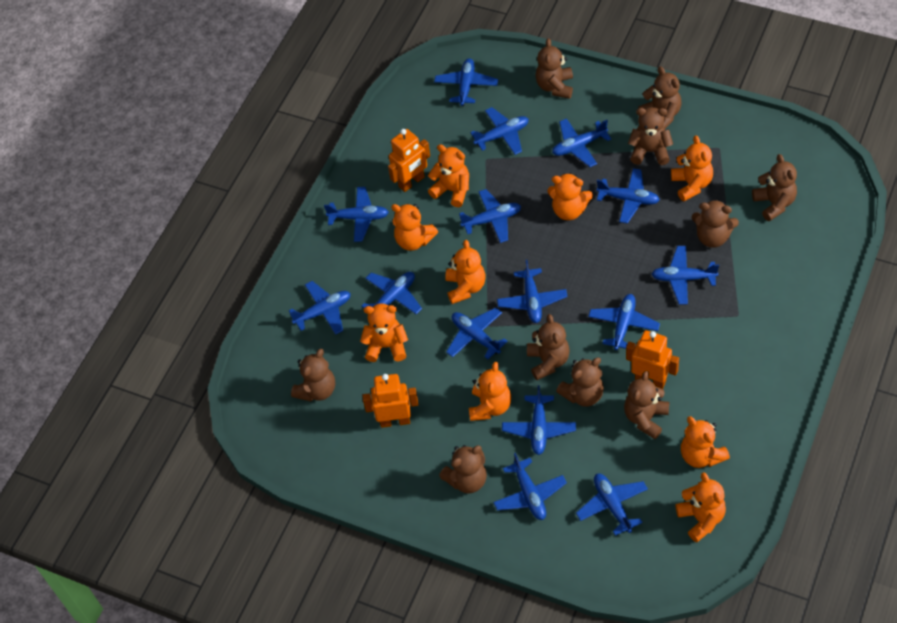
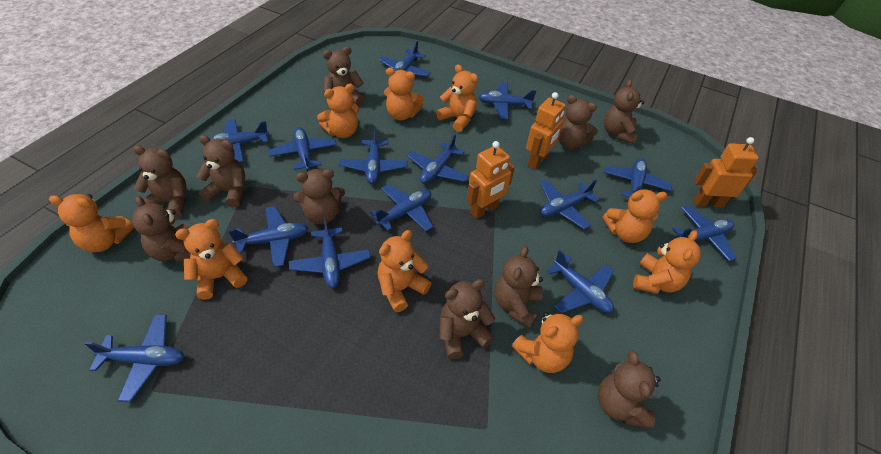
blue plane: 15 -> 14

